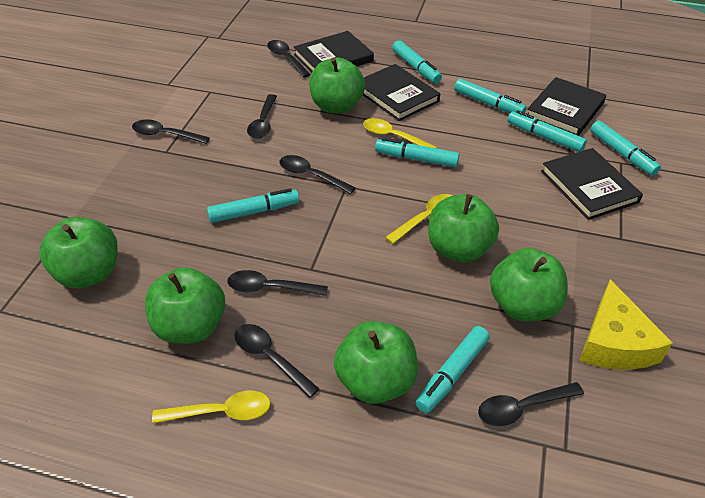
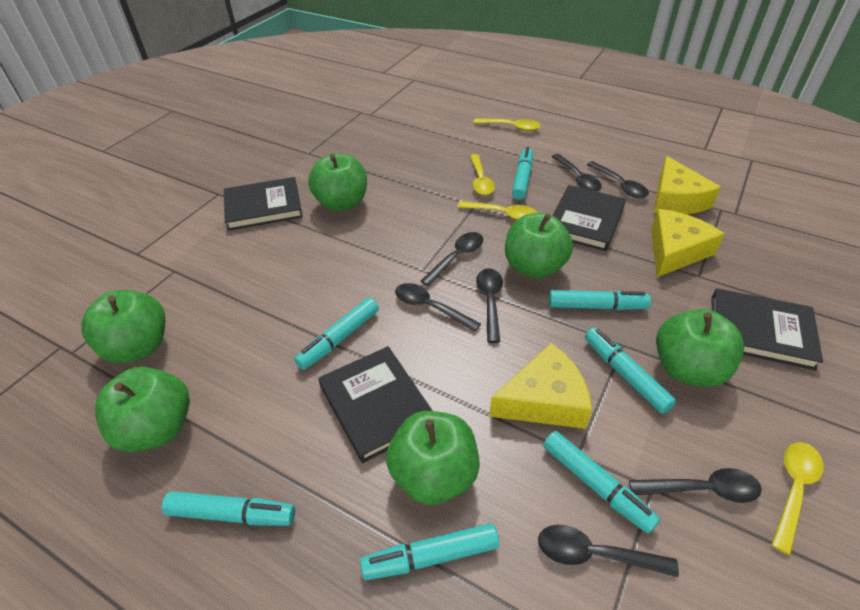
yellow cheese: 1 -> 3
yellow spoon: 3 -> 4

